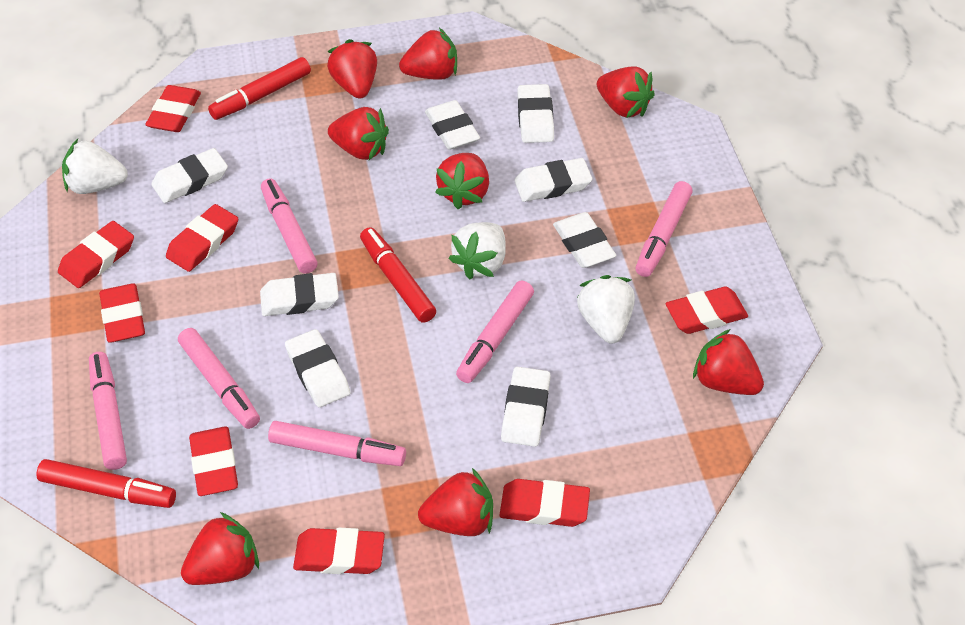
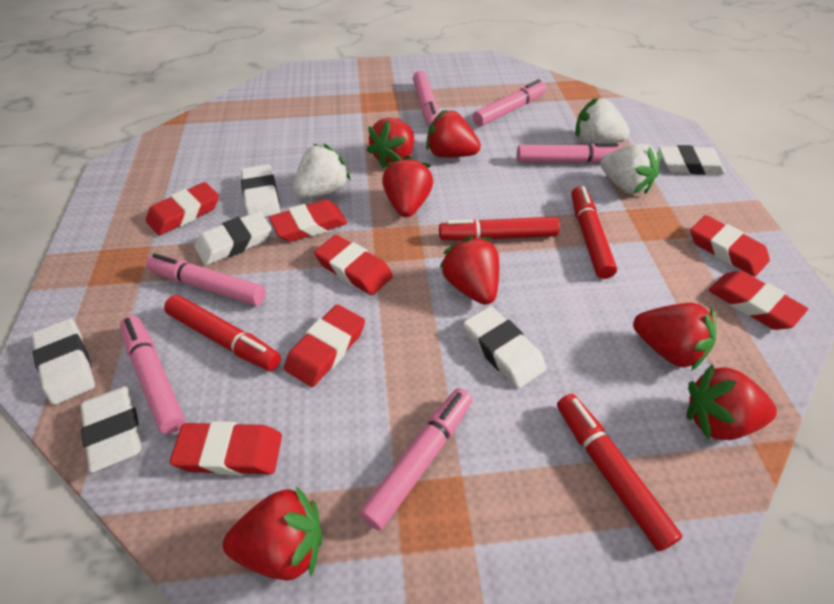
red eraser: 8 -> 7
red marker: 3 -> 4
red strawberry: 8 -> 7
white eraser: 8 -> 6

